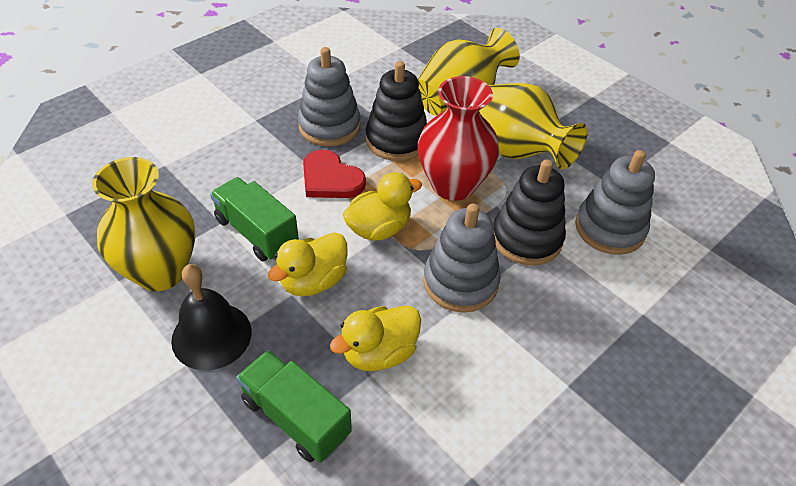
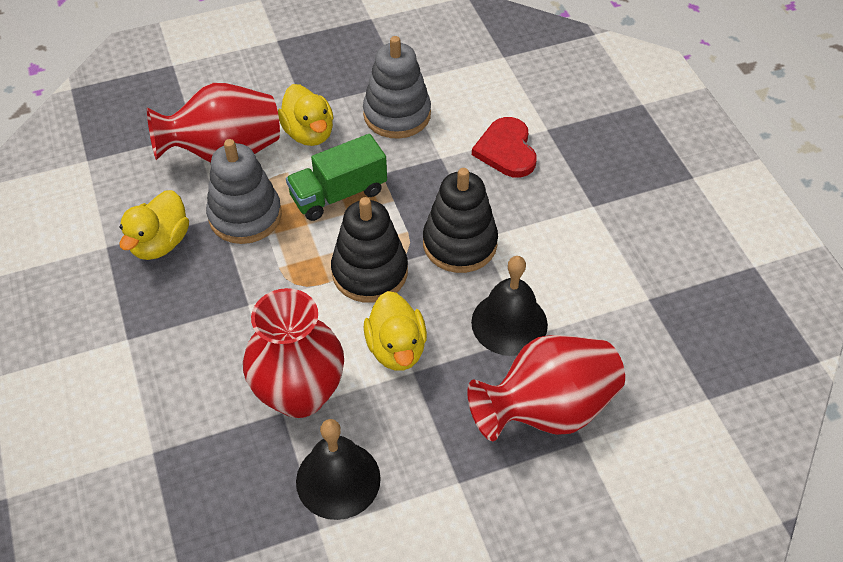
black bell: 1 -> 2
green truck: 2 -> 1
grey stacking toy: 3 -> 2
red vase: 1 -> 3
yellow vase: 3 -> 0

